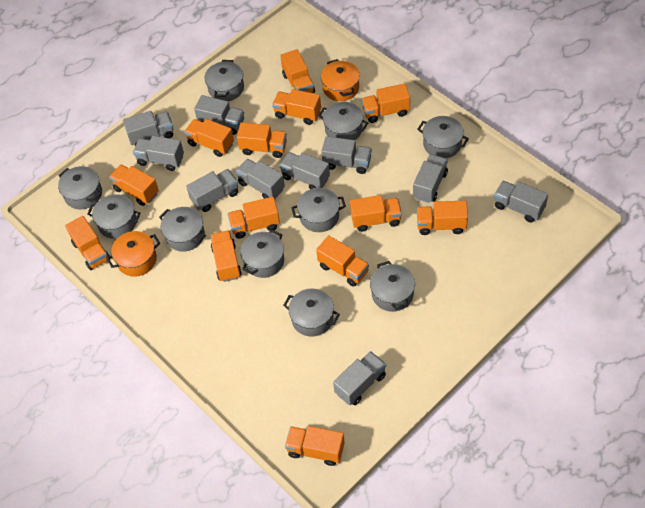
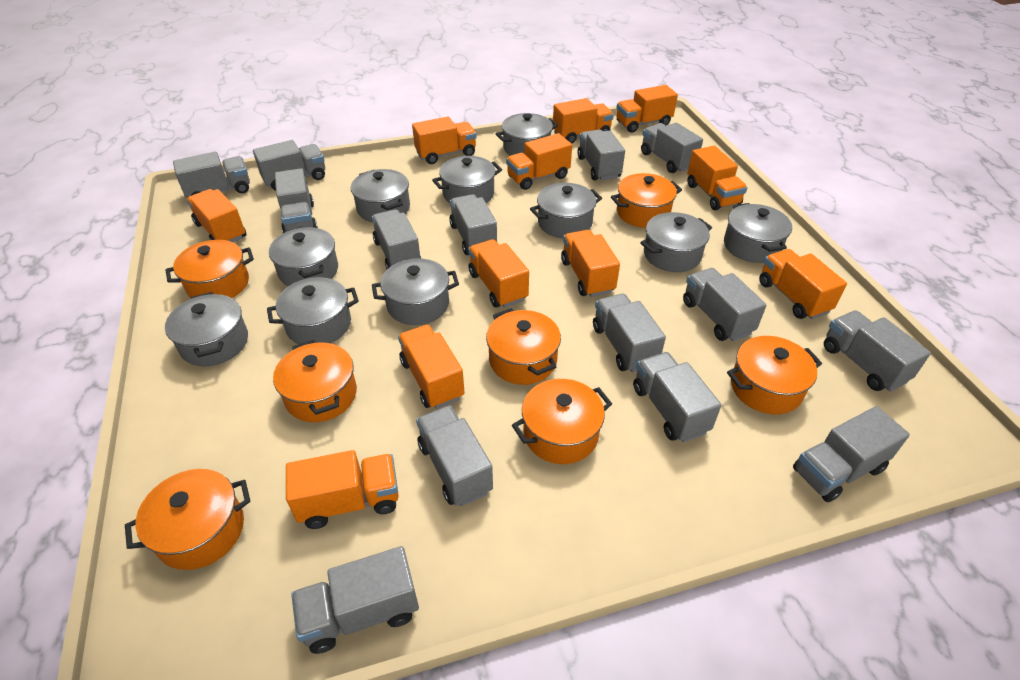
grey truck: 10 -> 14
orange pot: 2 -> 7
orange truck: 13 -> 11

